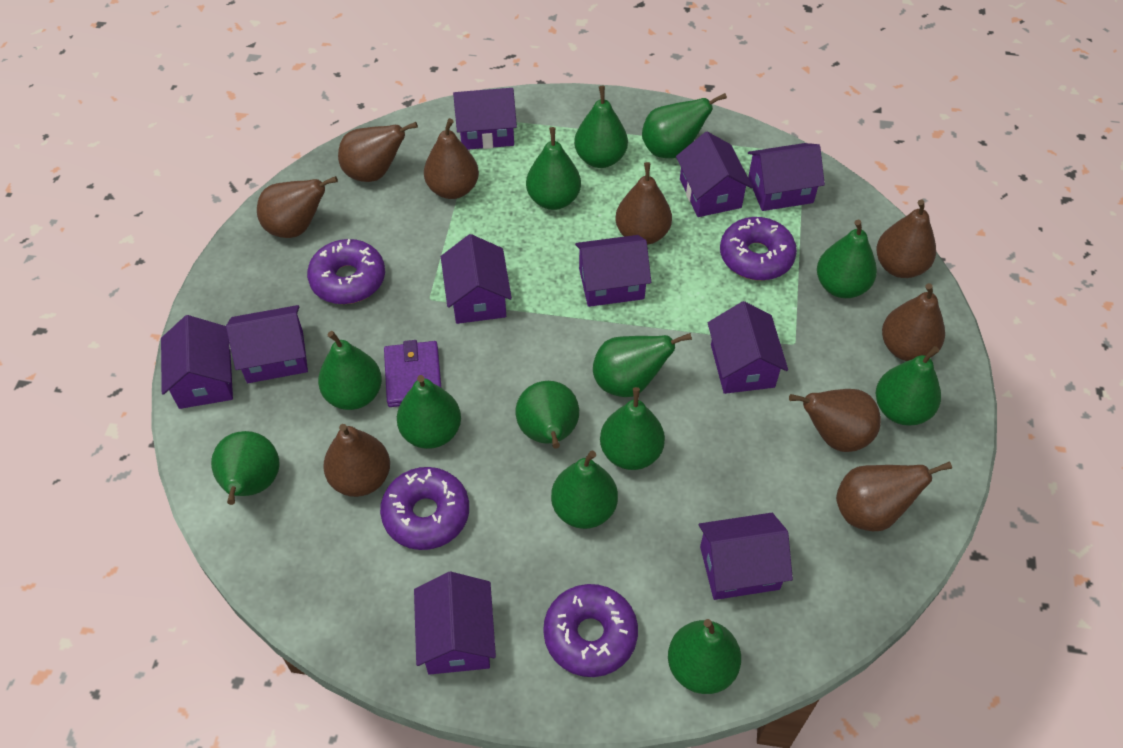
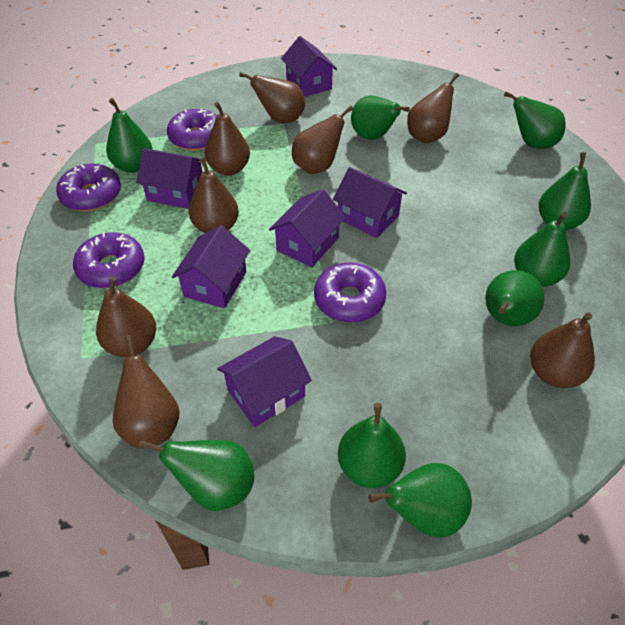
brown pear: 9 -> 8
green pear: 13 -> 9
purple house: 10 -> 6
purple wallet: 1 -> 0

